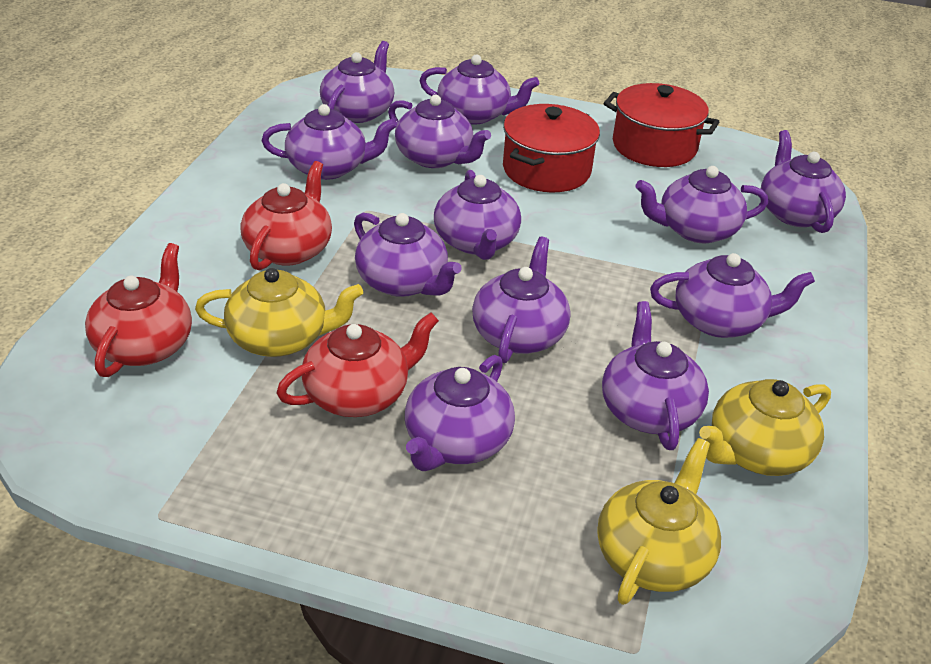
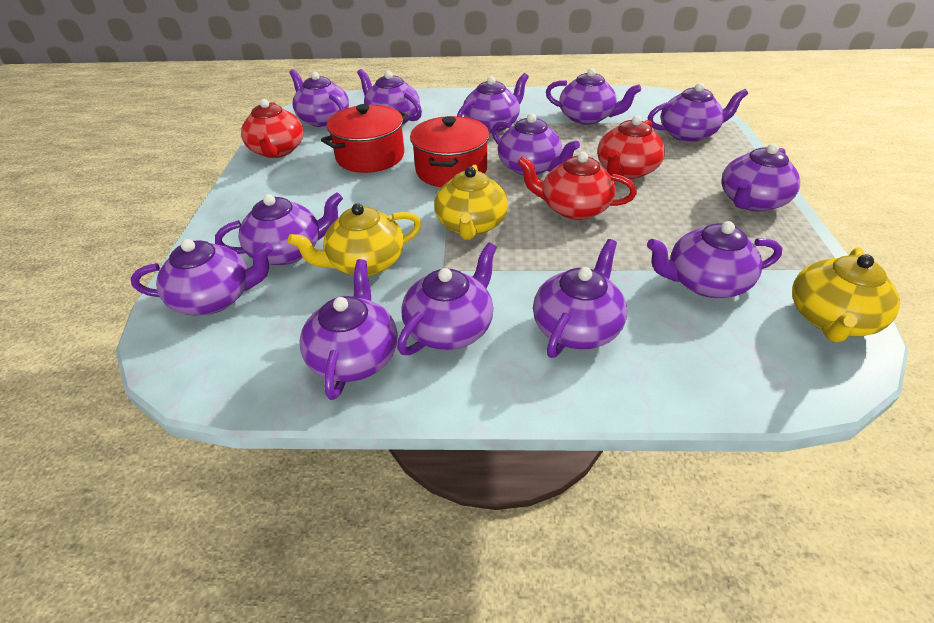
purple teapot: 12 -> 13

